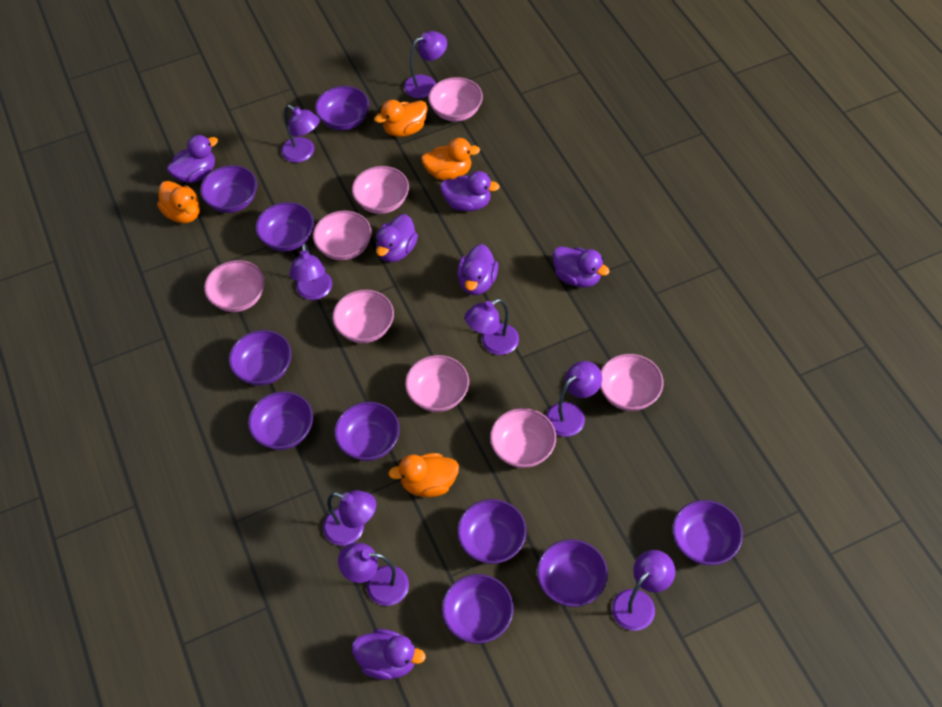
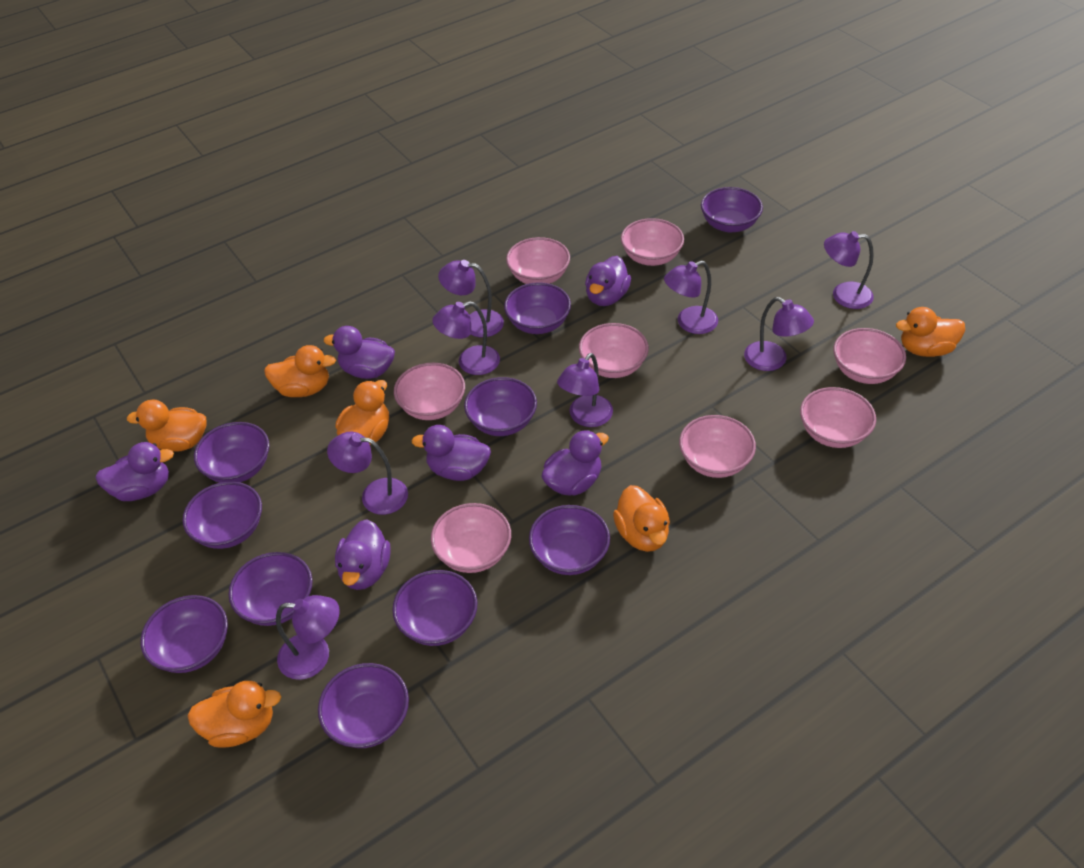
orange duck: 4 -> 6

